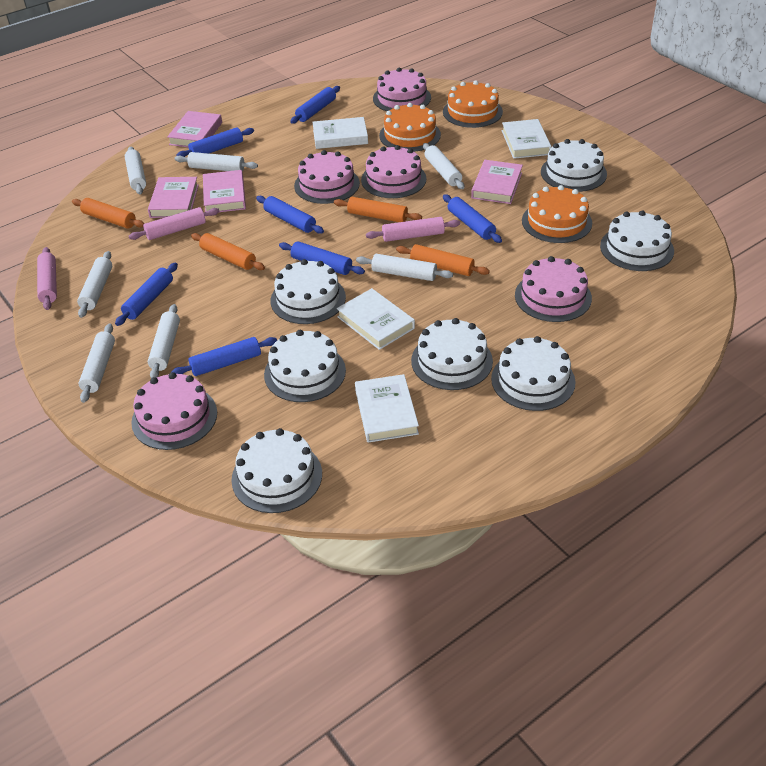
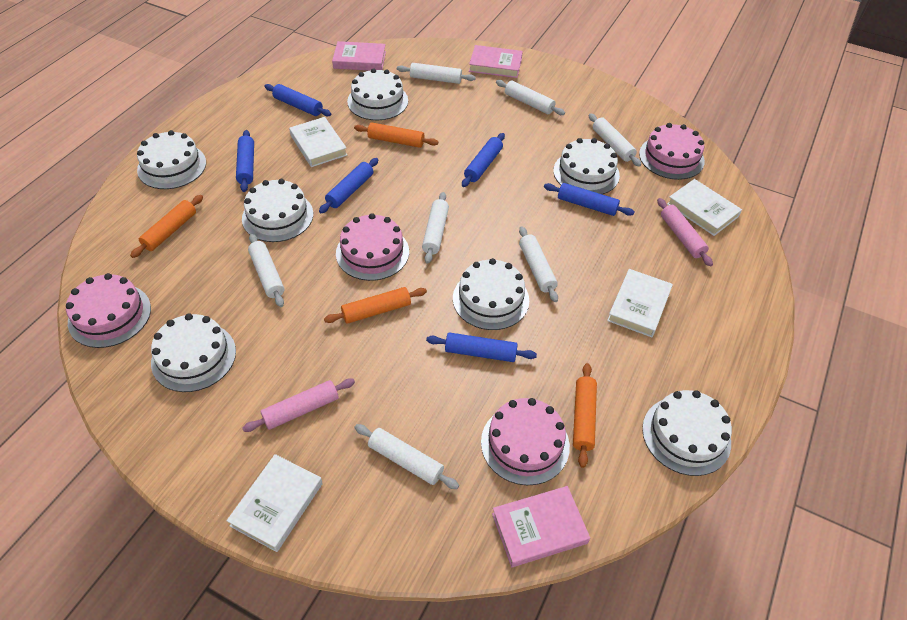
blue rolling pin: 7 -> 6
orange cake: 3 -> 0
pink book: 4 -> 3
pink cake: 5 -> 4
pink rolling pin: 3 -> 2

